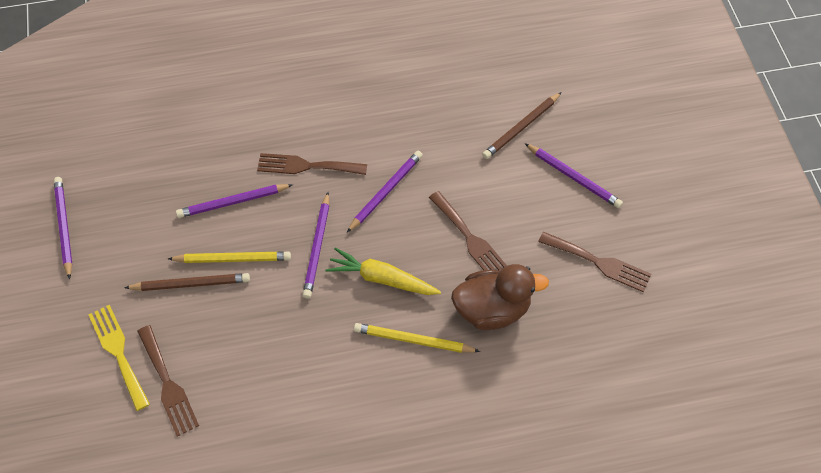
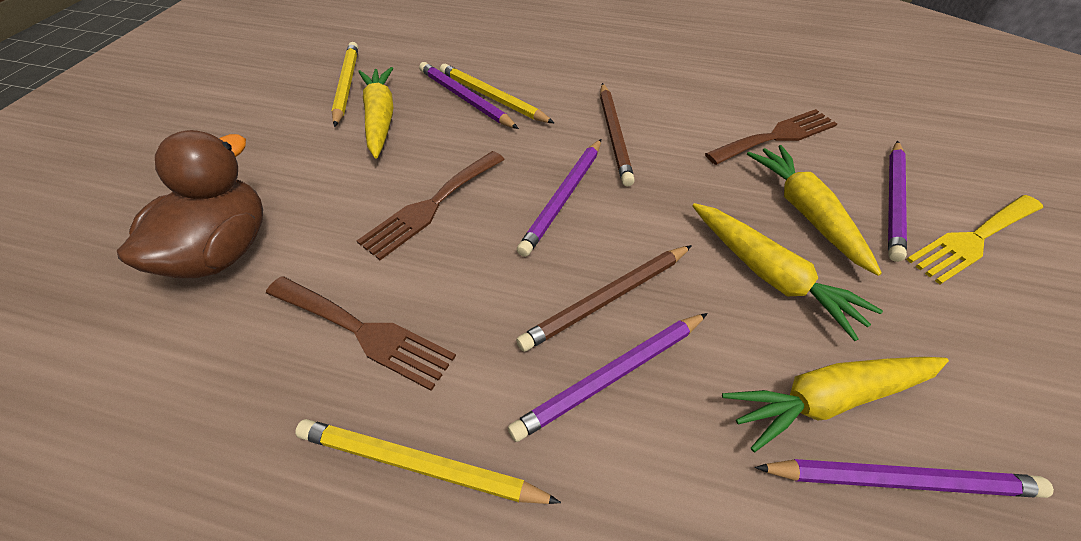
brown fork: 4 -> 3
yellow carrot: 1 -> 4
yellow pencil: 2 -> 3

